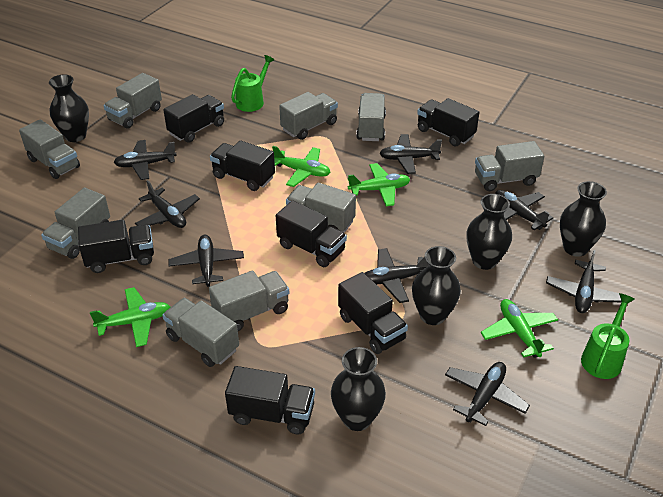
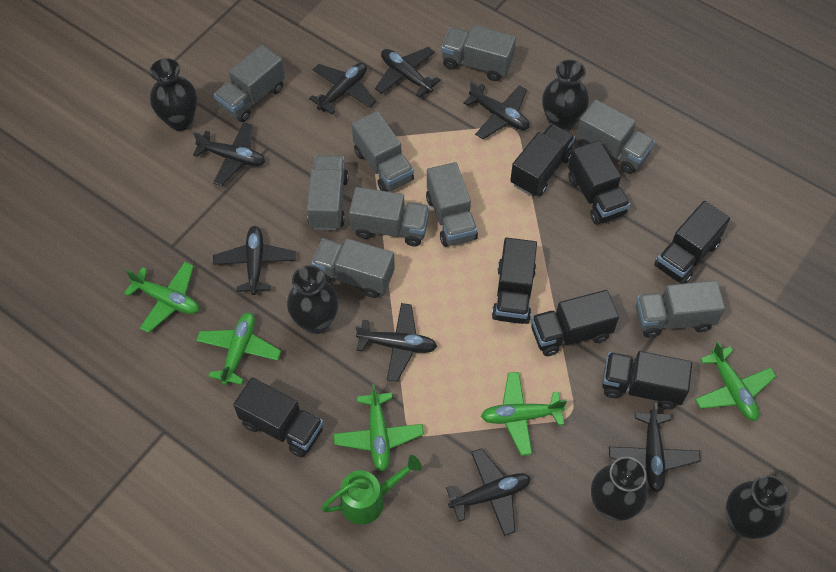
green plane: 4 -> 5
green watering can: 2 -> 1

